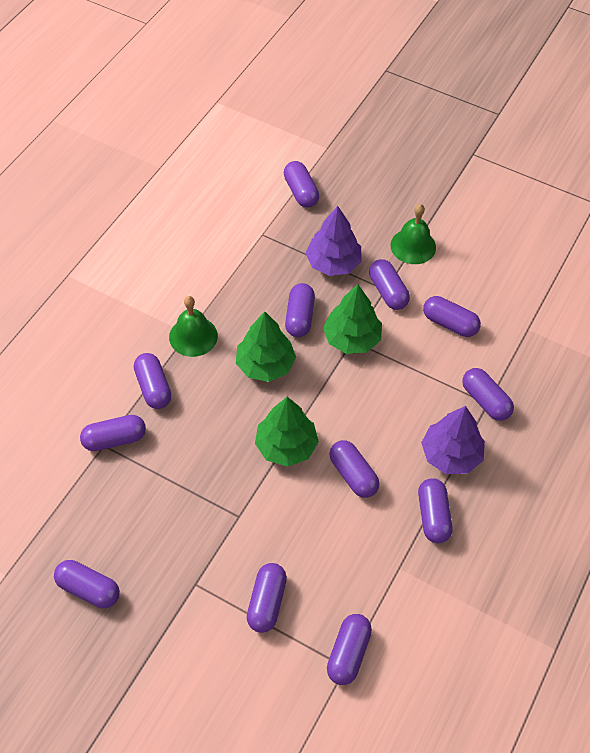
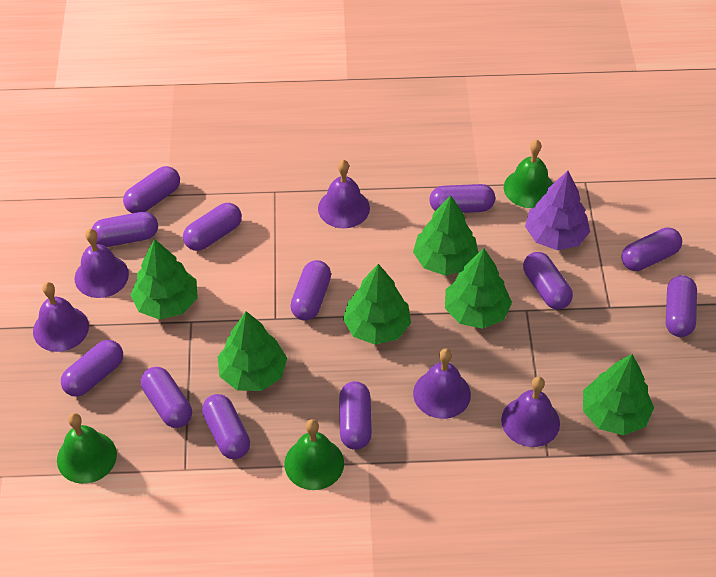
green bell: 2 -> 3
green tree: 3 -> 6
purple bell: 0 -> 5
purple tree: 2 -> 1

